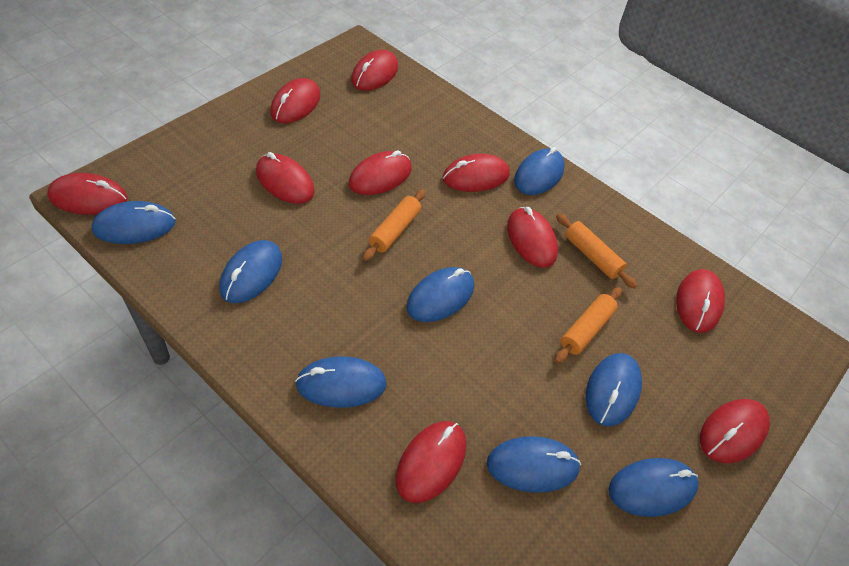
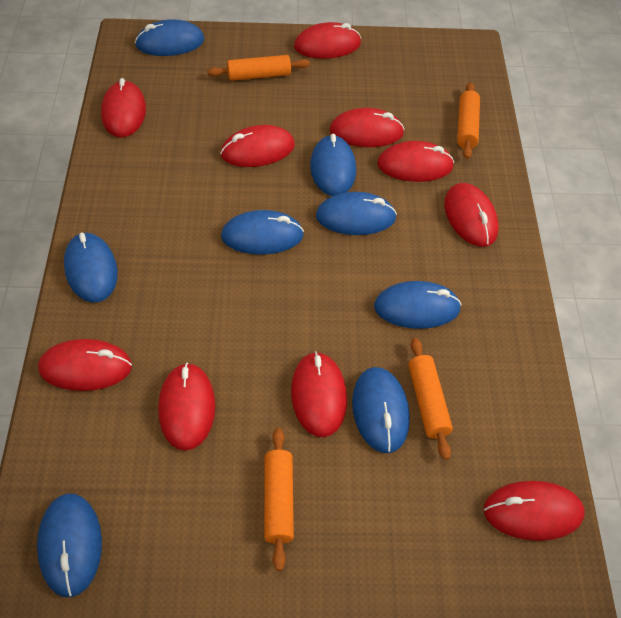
orange rolling pin: 3 -> 4

